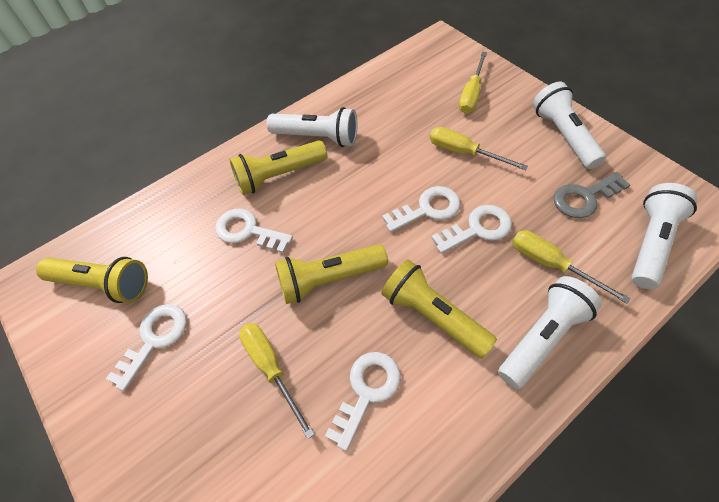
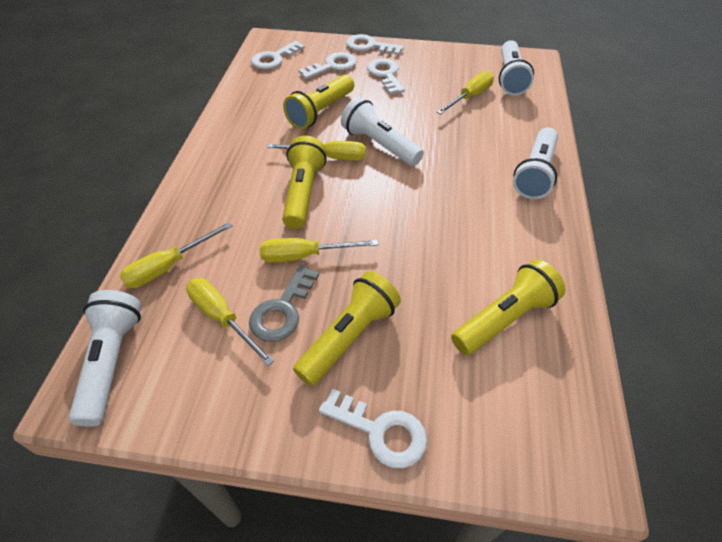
yellow screwdriver: 4 -> 5

